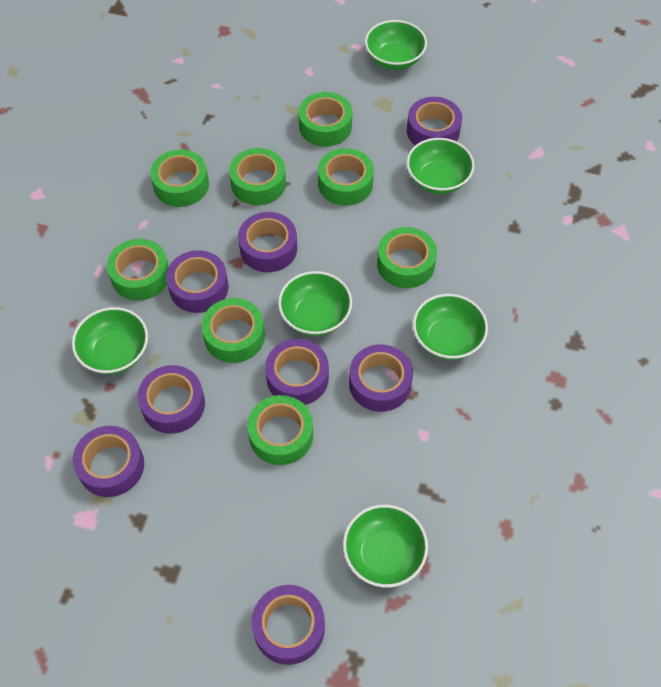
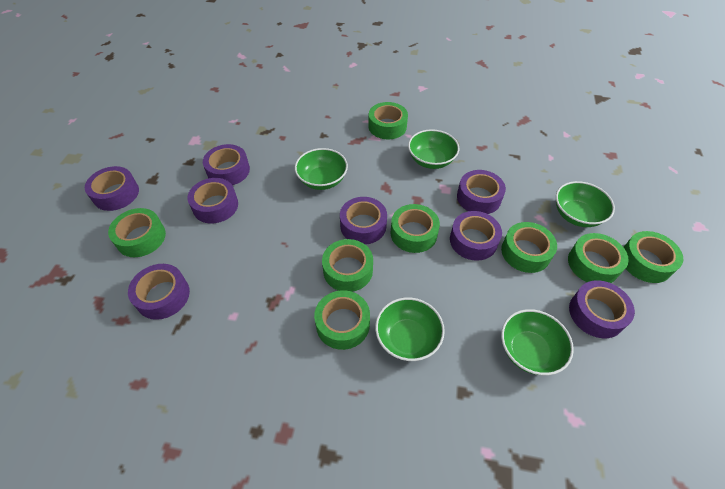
green bowl: 6 -> 5

